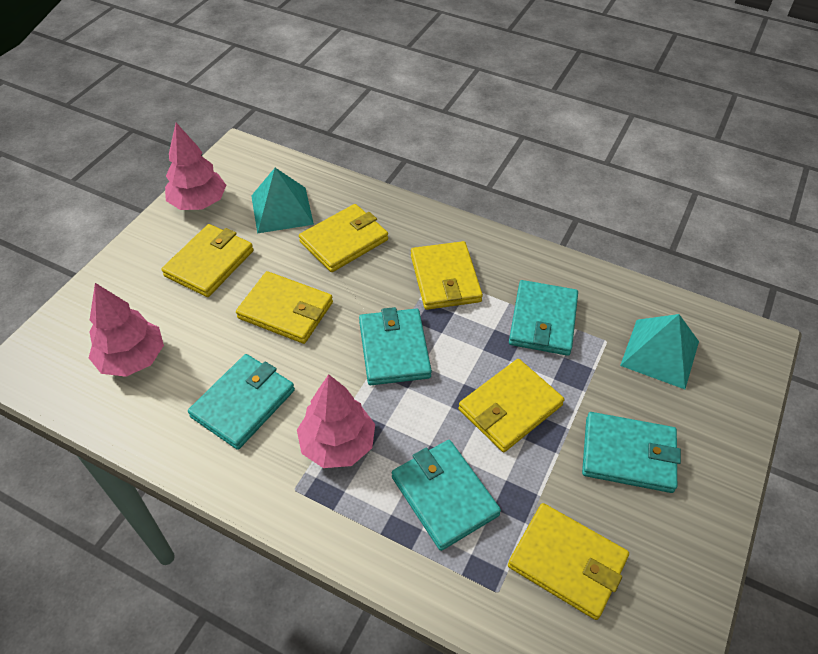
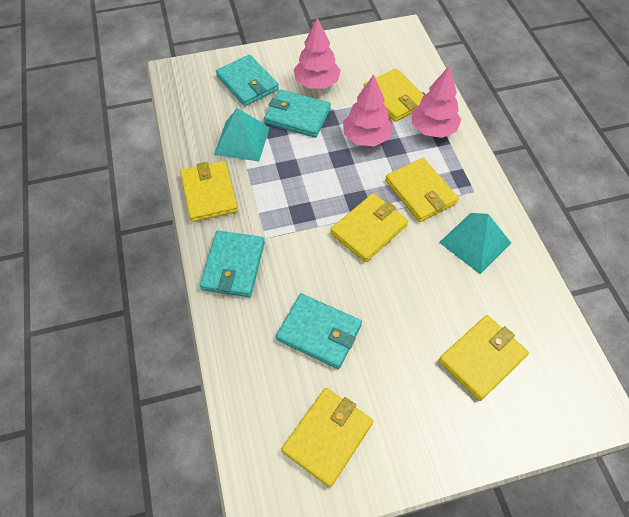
turquoise wallet: 5 -> 4

